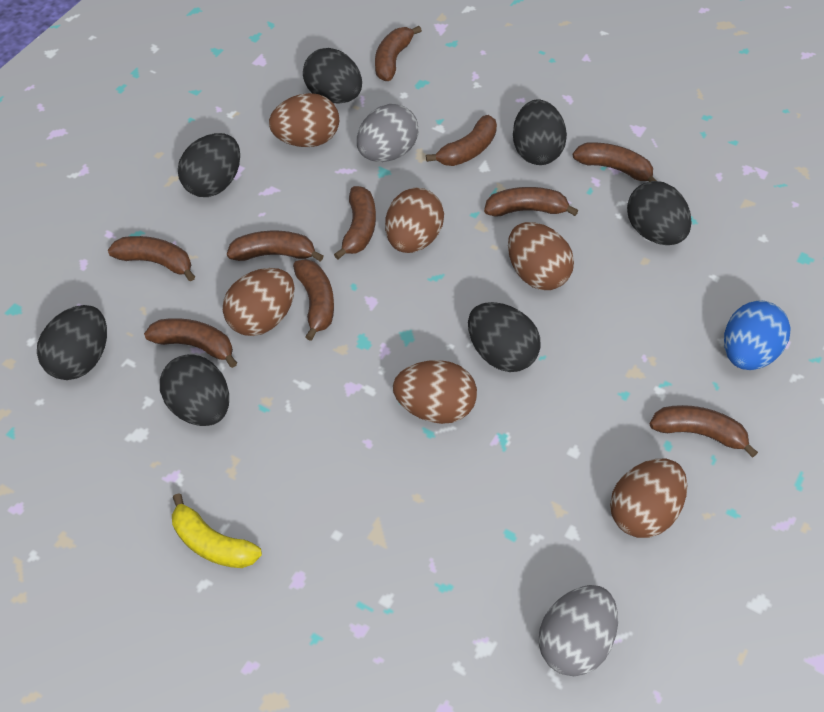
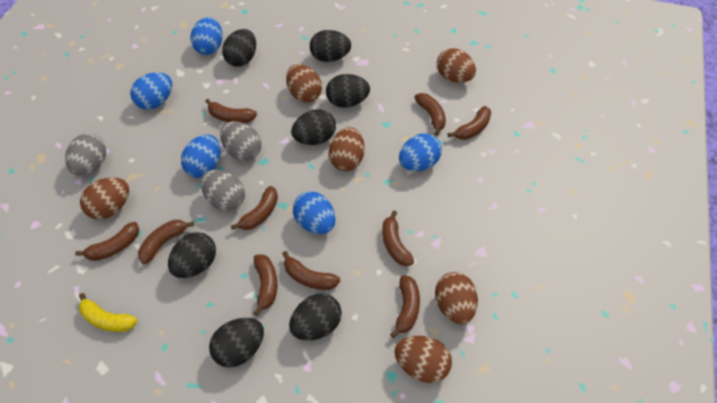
blue egg: 1 -> 5
grey egg: 2 -> 3

